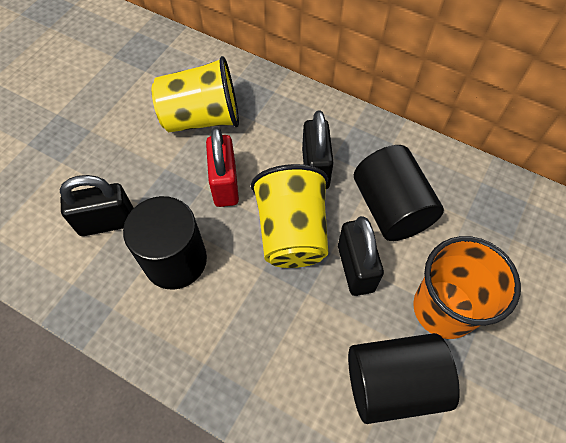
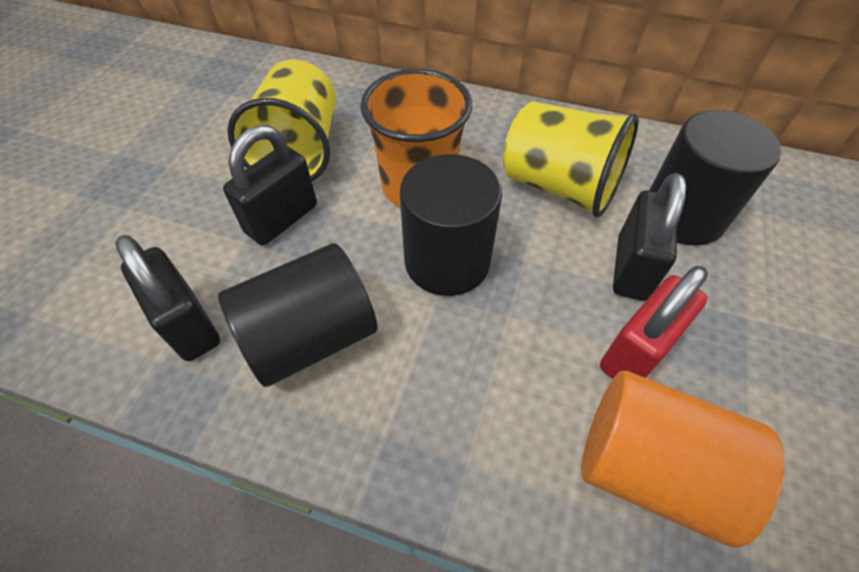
orange cylinder: 0 -> 1

